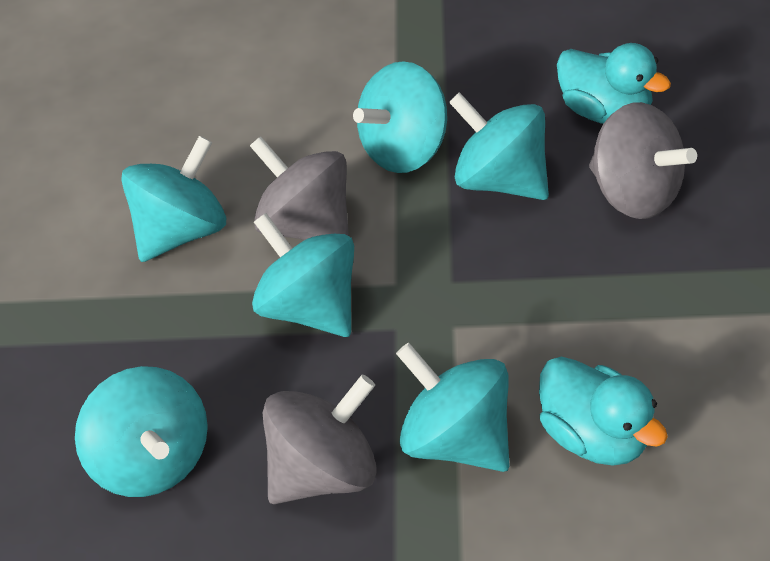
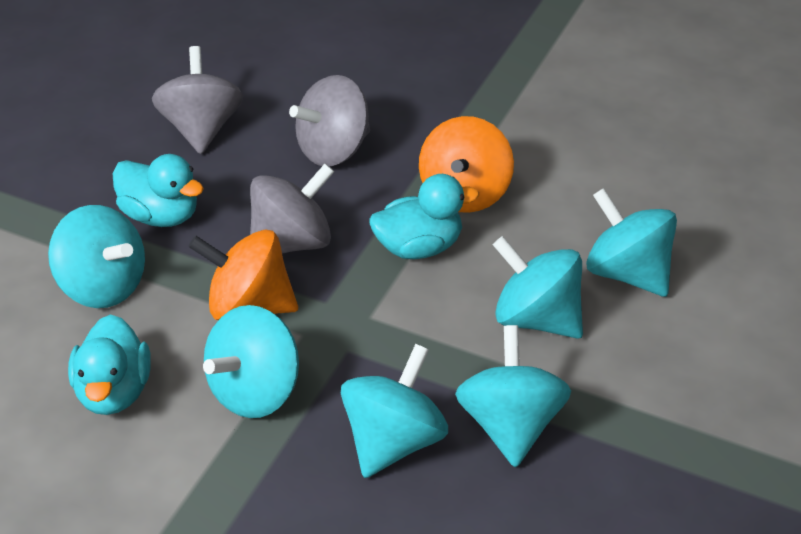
orange spinning top: 0 -> 2
turquoise duck: 2 -> 3

